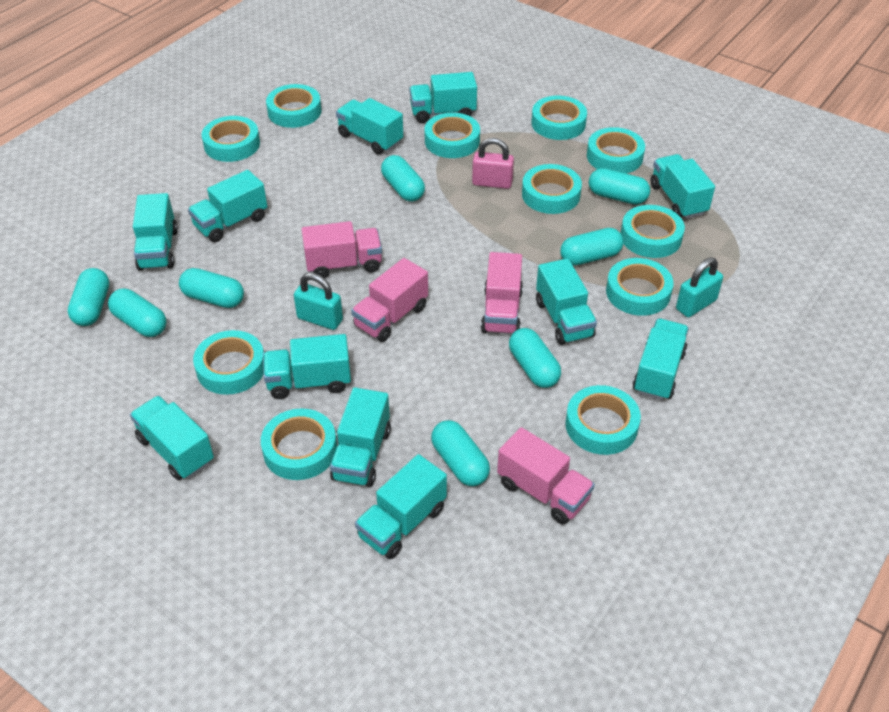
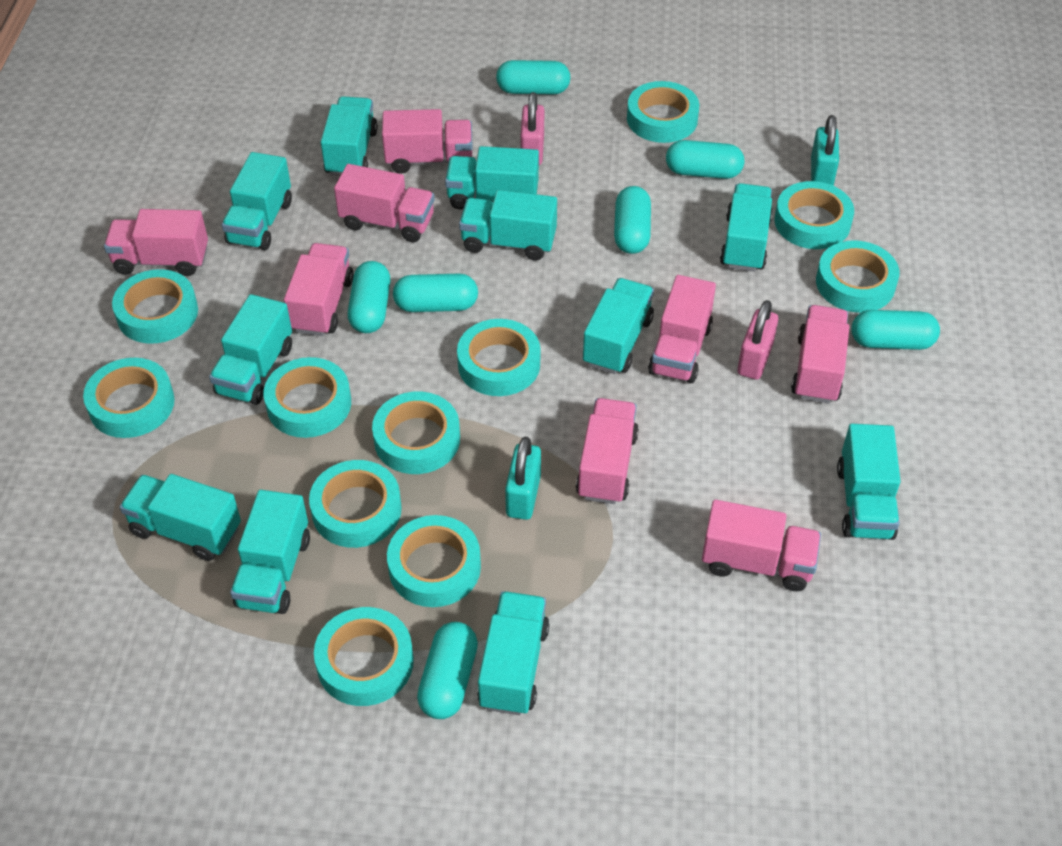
pink padlock: 1 -> 2
pink truck: 4 -> 8
turquoise capsule: 8 -> 7

